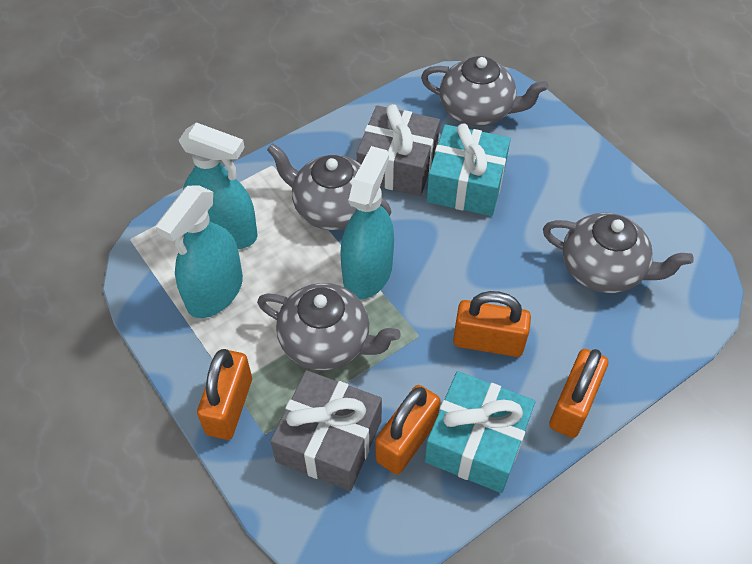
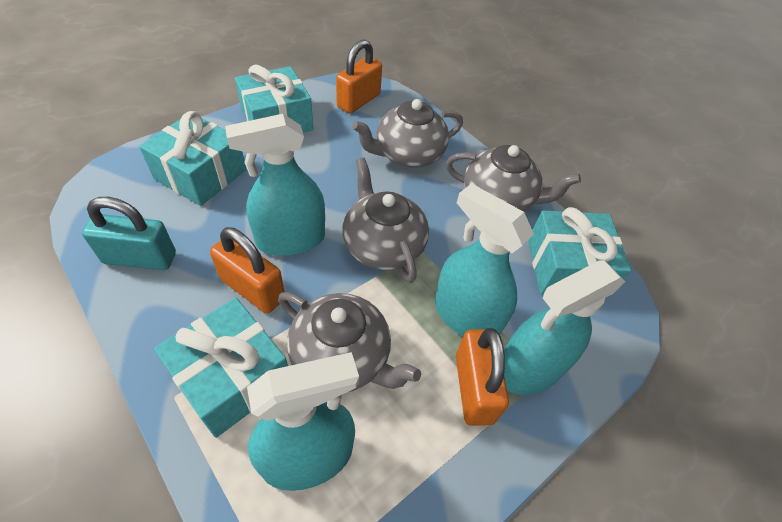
grey gift: 2 -> 0
orange padlock: 4 -> 3
turquoise gift: 2 -> 4
turquoise padlock: 0 -> 1
turquoise spray bottle: 3 -> 4

